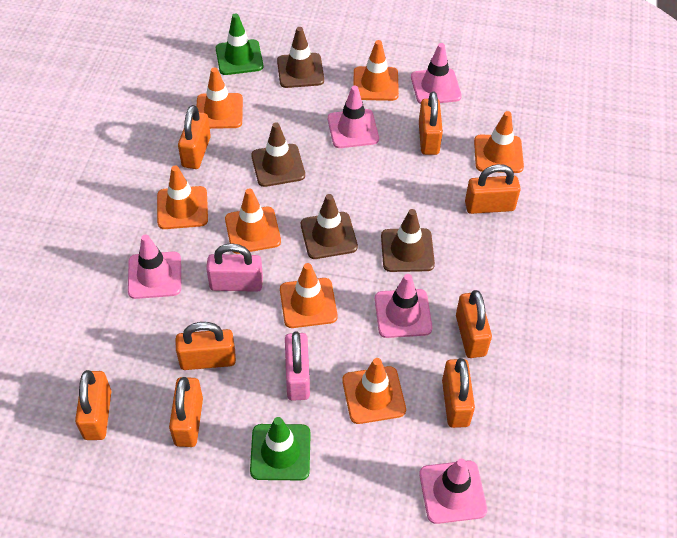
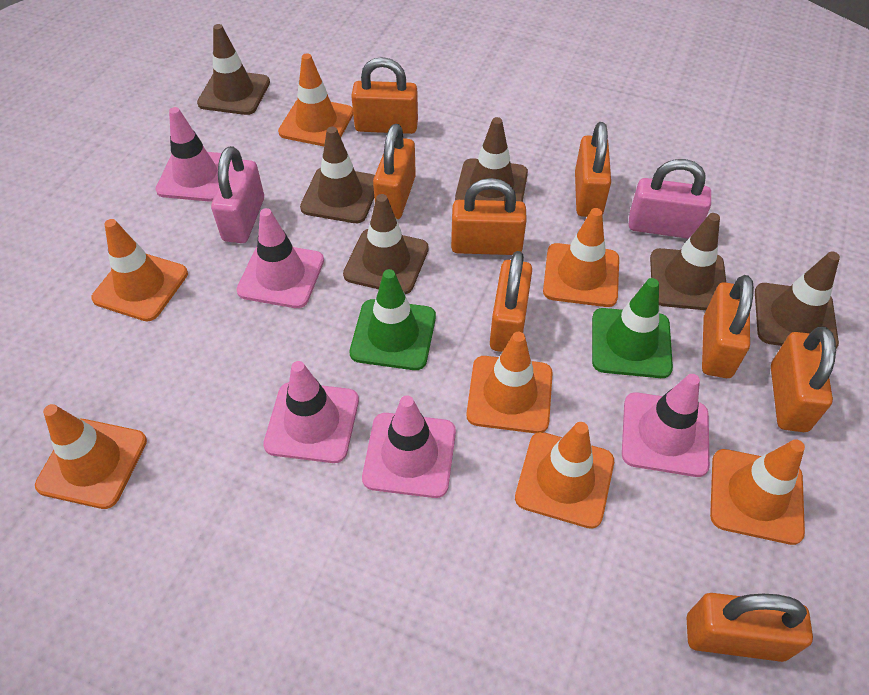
brown traffic cone: 4 -> 6

